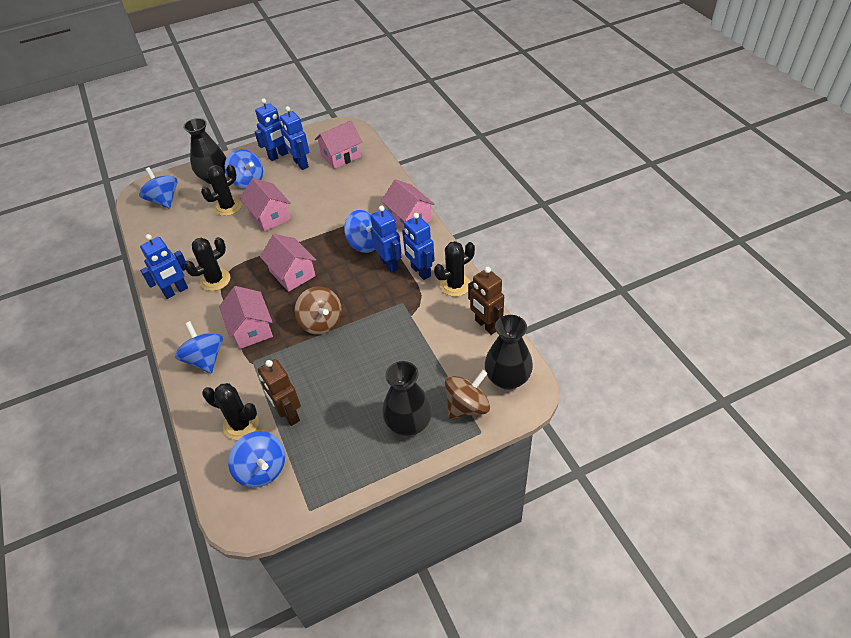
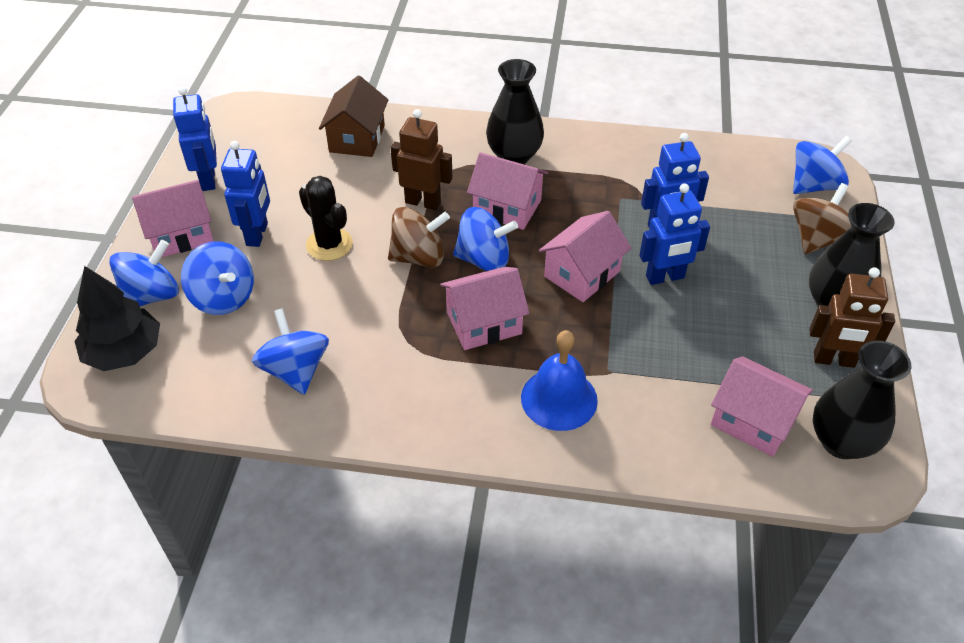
black cactus: 4 -> 1
black tree: 0 -> 1
blue bell: 0 -> 1
blue robot: 5 -> 4
brown house: 0 -> 1

